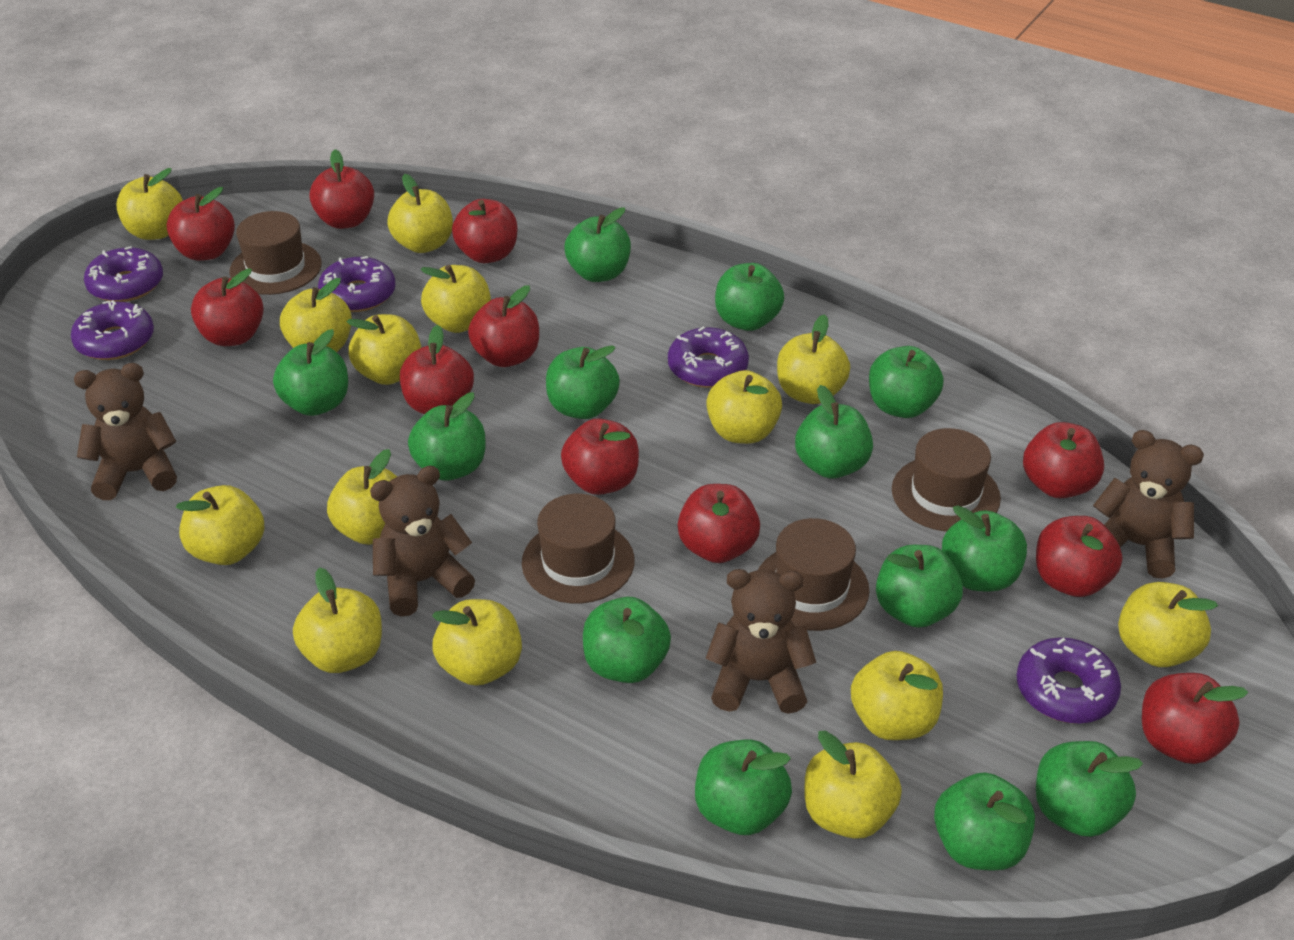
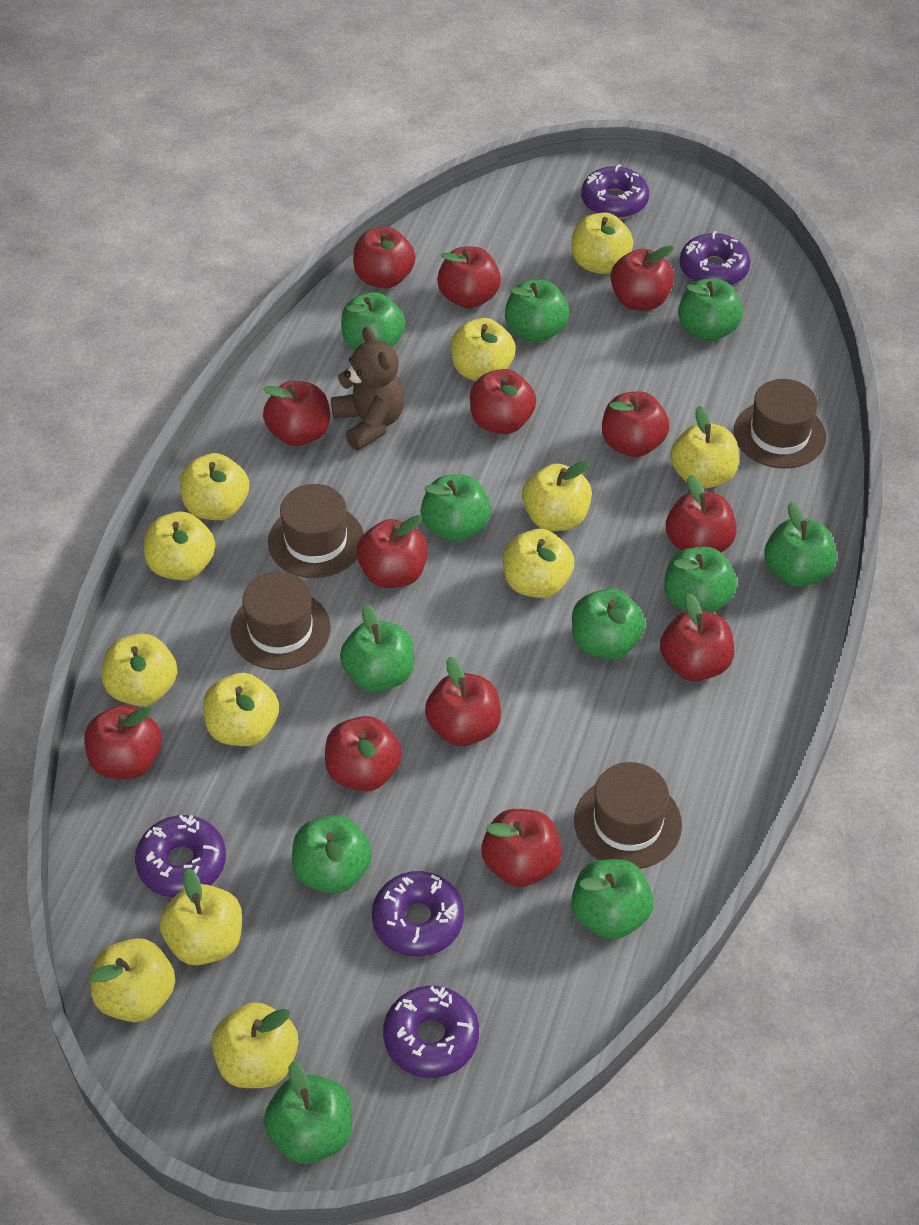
brown teddy bear: 4 -> 1
green apple: 13 -> 11
red apple: 11 -> 13
yellow apple: 14 -> 12

